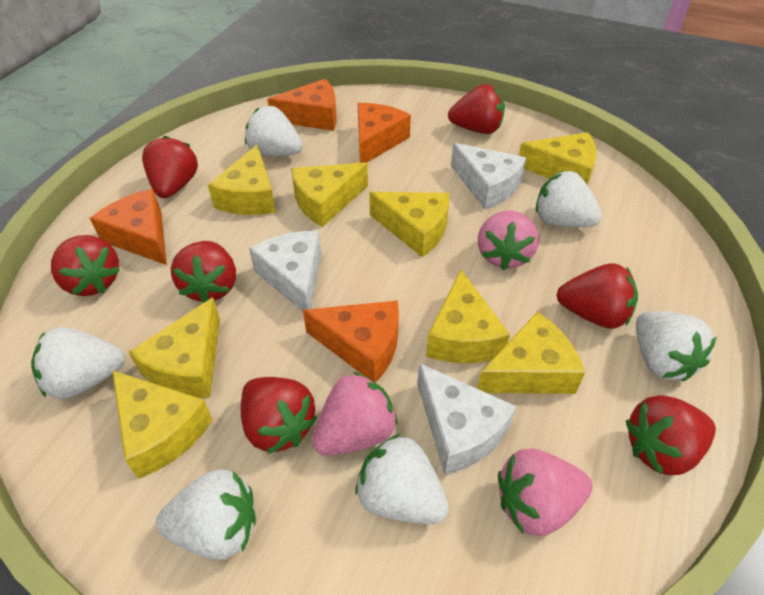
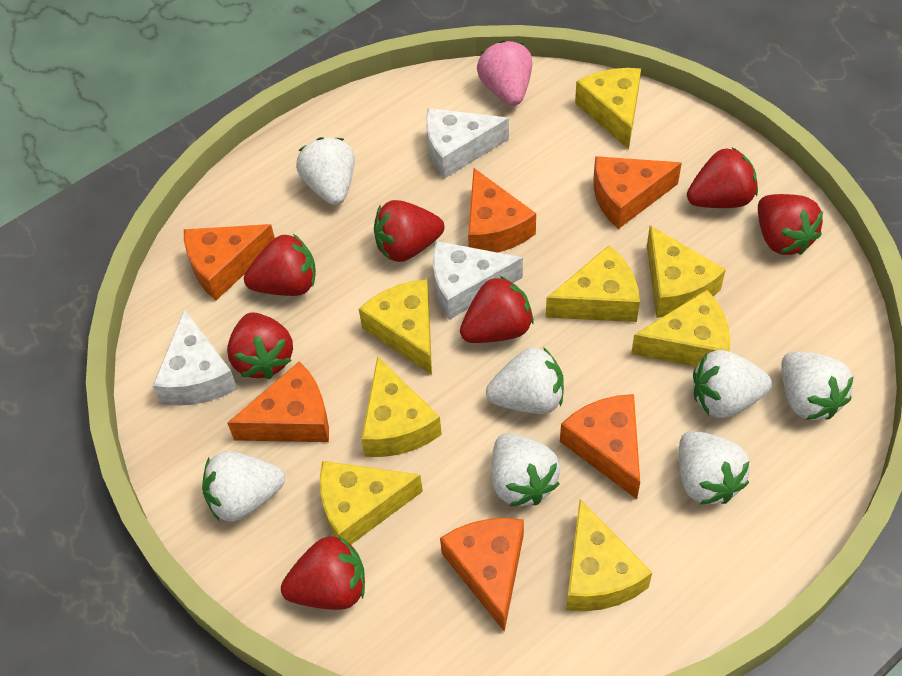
orange cheese: 4 -> 6
pink strawberry: 3 -> 1
white strawberry: 6 -> 7

